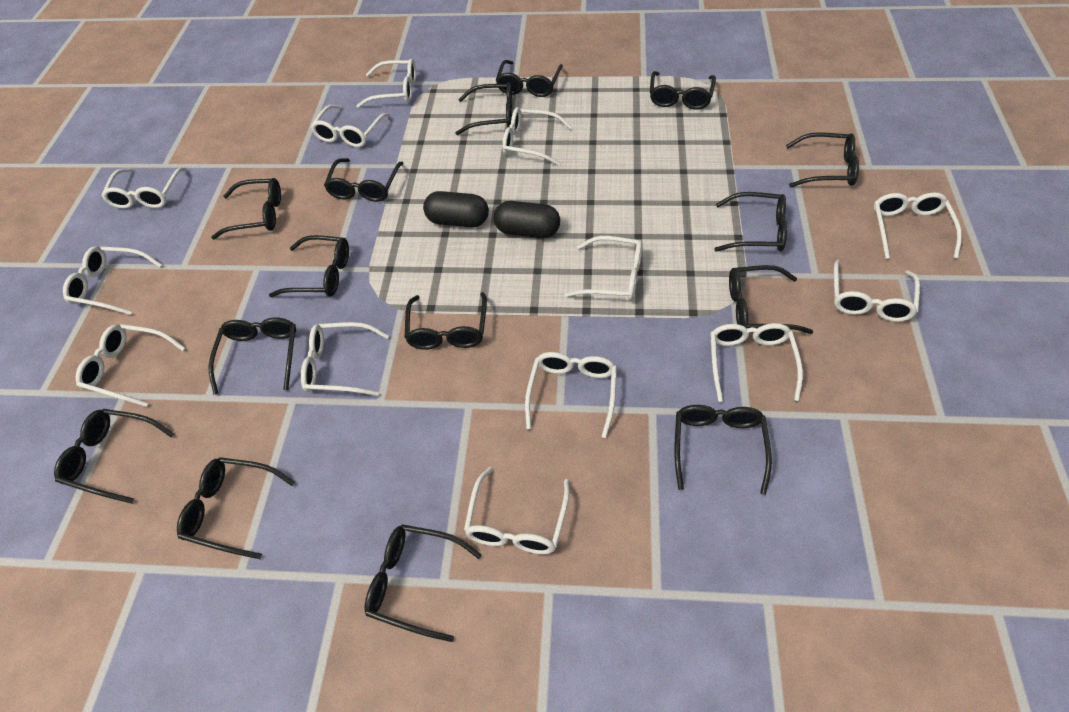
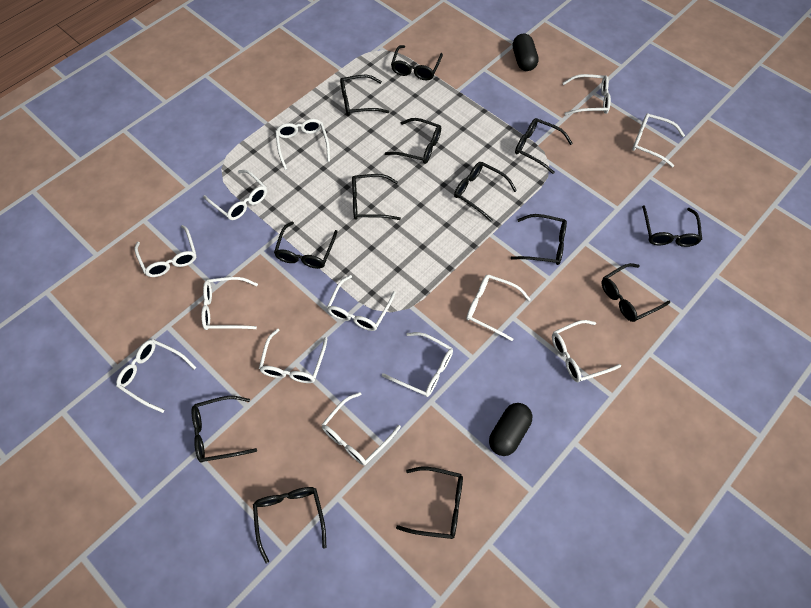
black glasses: 15 -> 13

